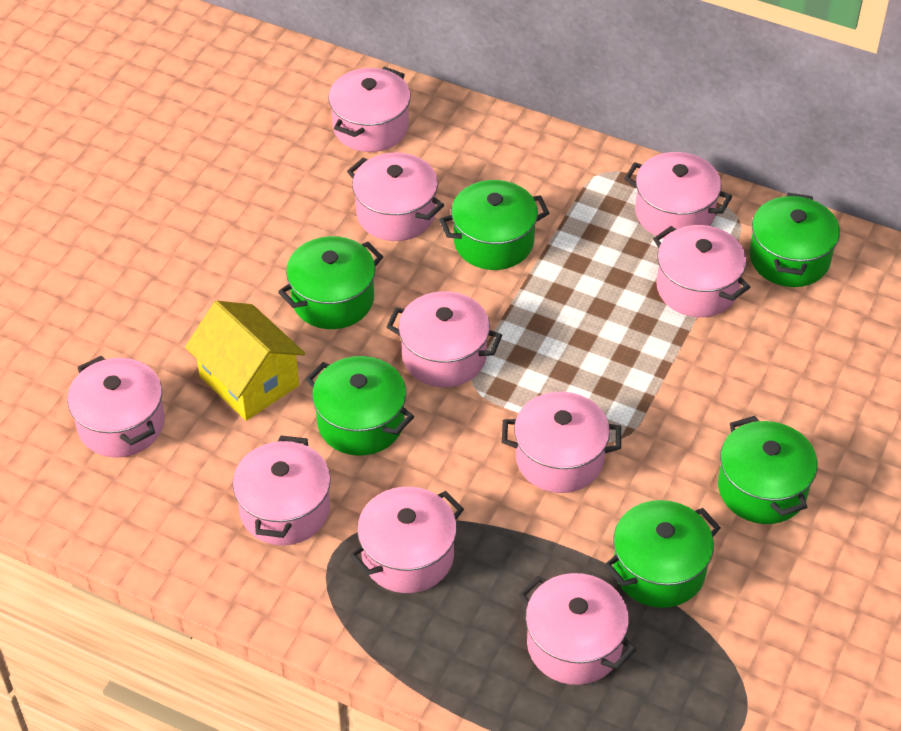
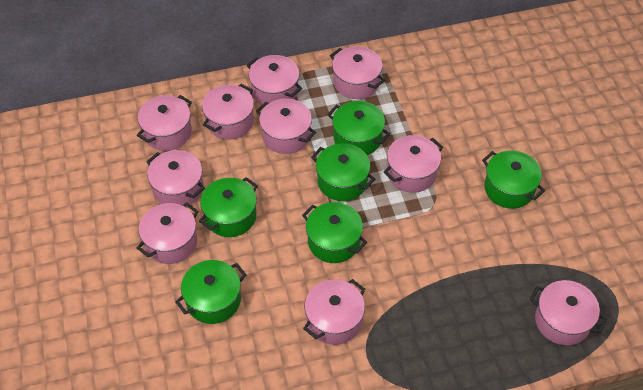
yellow house: 1 -> 0

